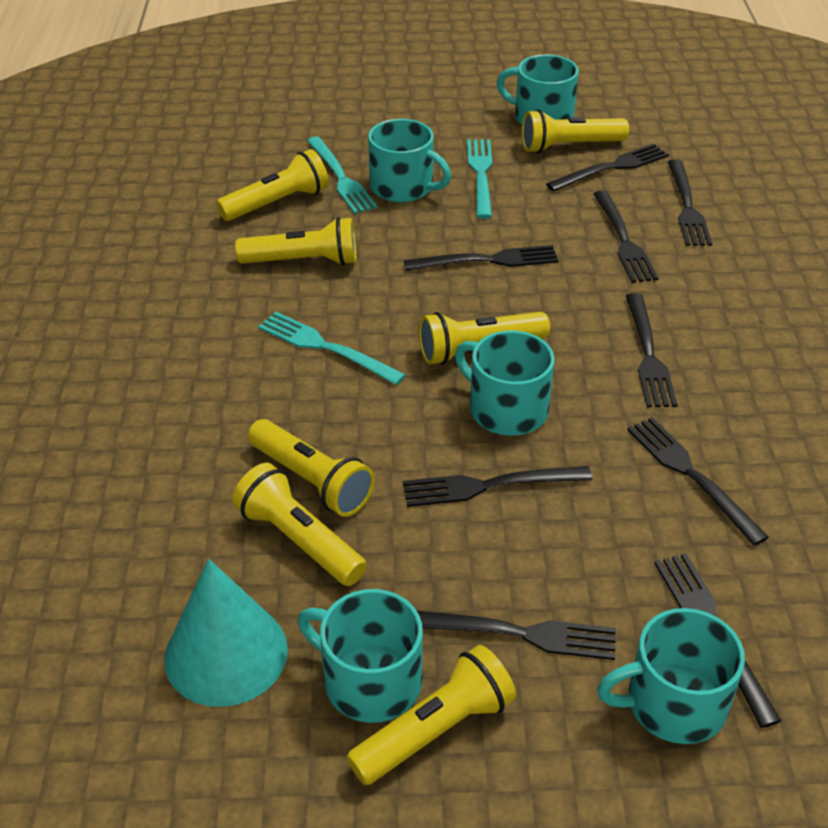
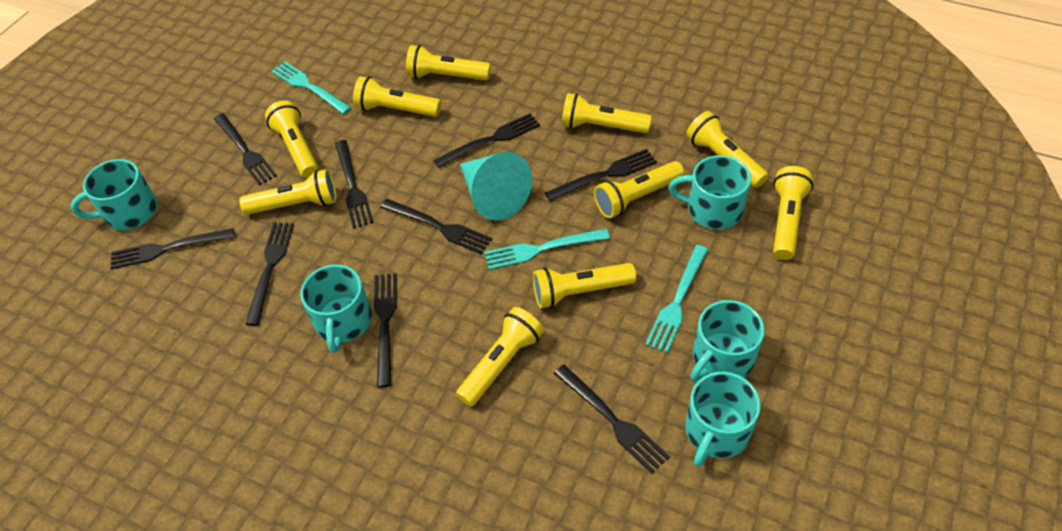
yellow flashlight: 7 -> 10

